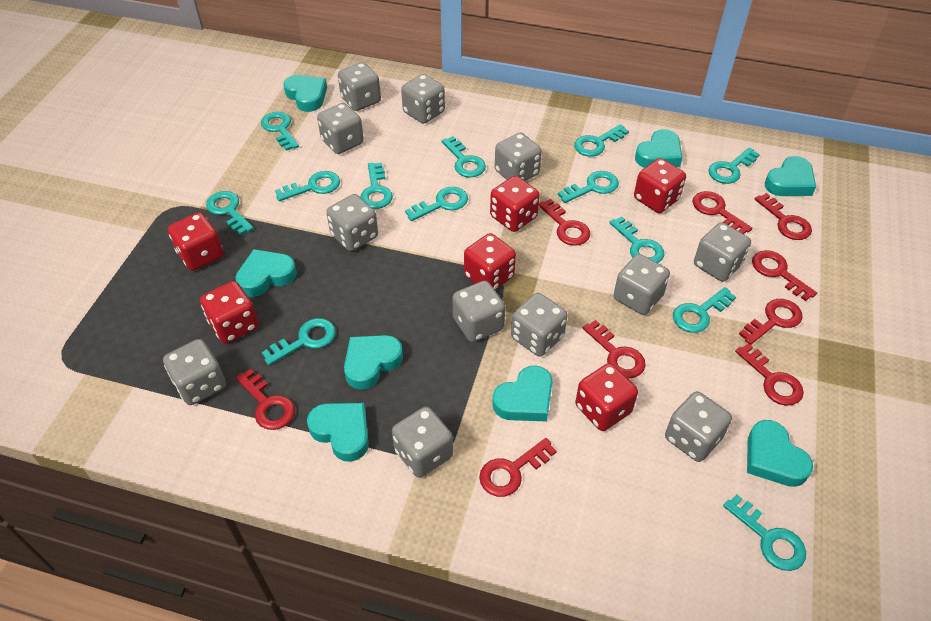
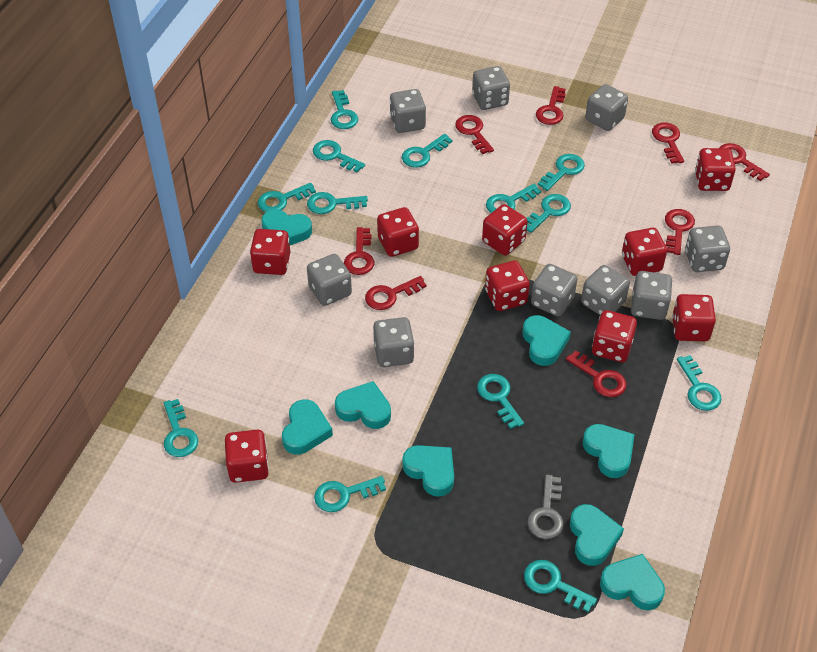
grey dice: 12 -> 9
grey key: 0 -> 1
red dice: 6 -> 9
red key: 9 -> 8

